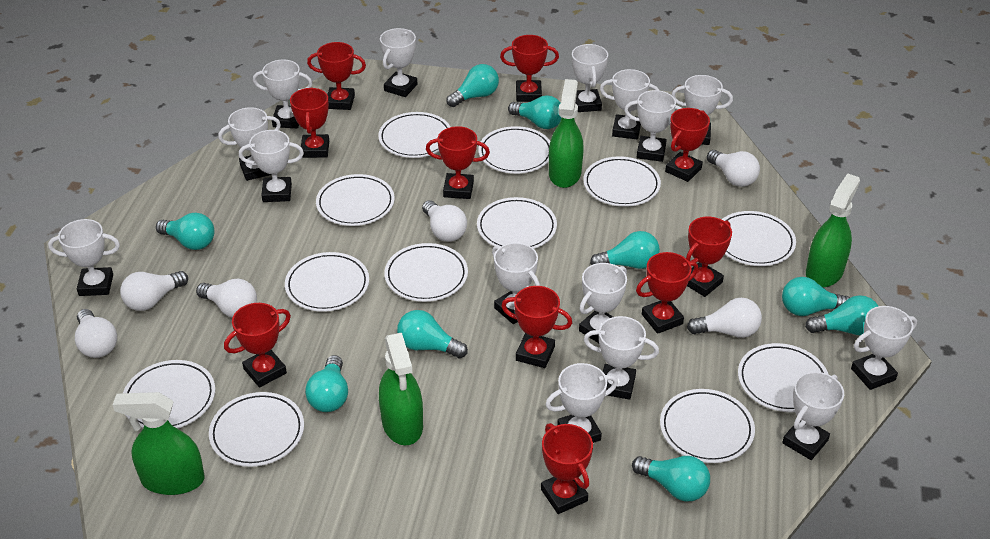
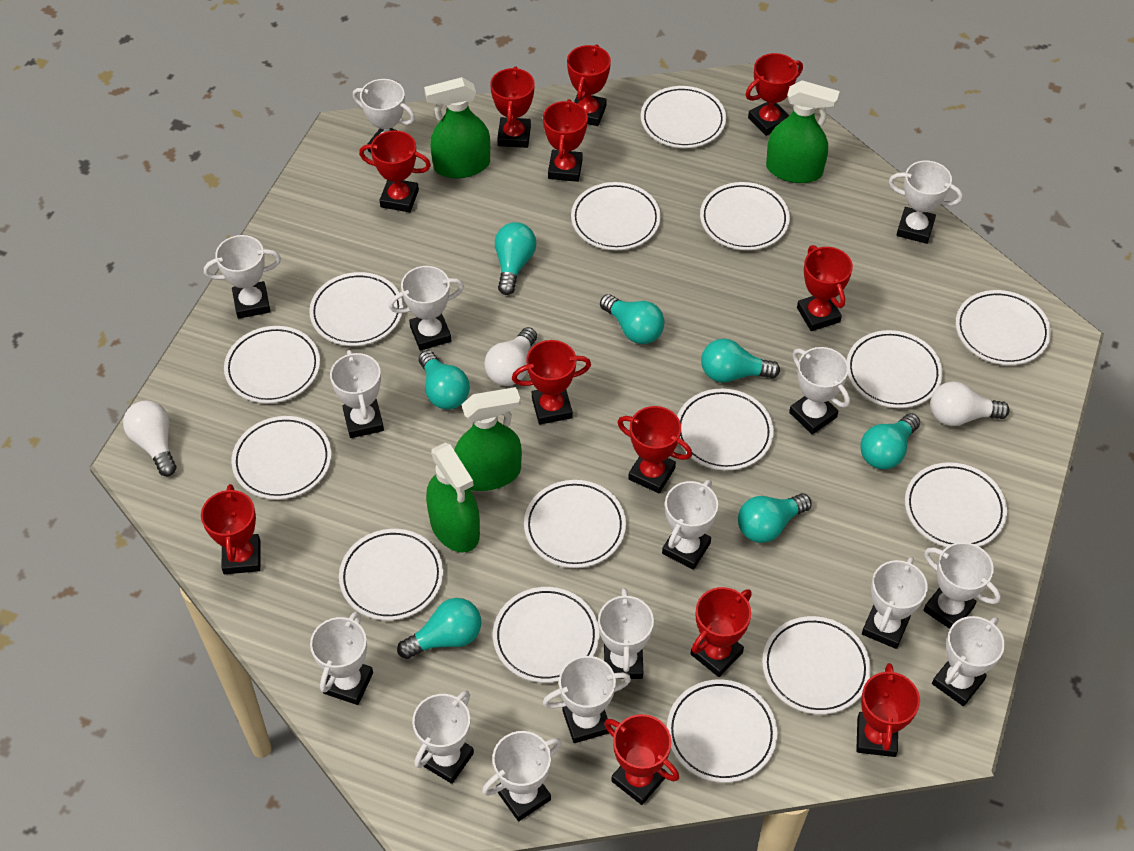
red trophy: 10 -> 12
turquoise light bulb: 9 -> 7
white light bulb: 6 -> 3
white plate: 12 -> 15

